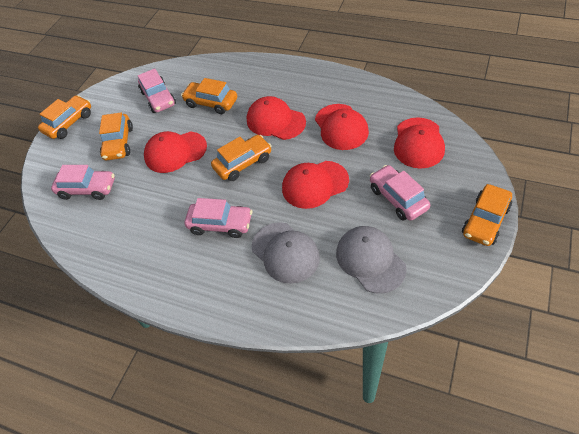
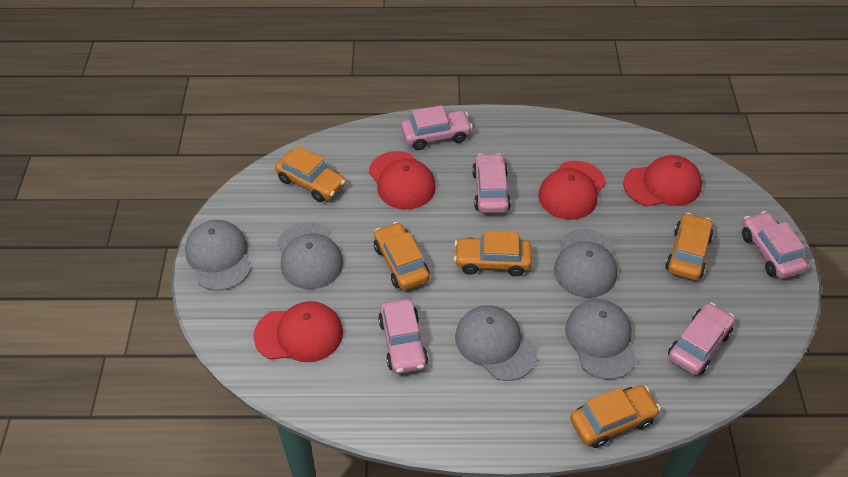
grey cap: 2 -> 5
pink car: 4 -> 5
red cap: 5 -> 4

